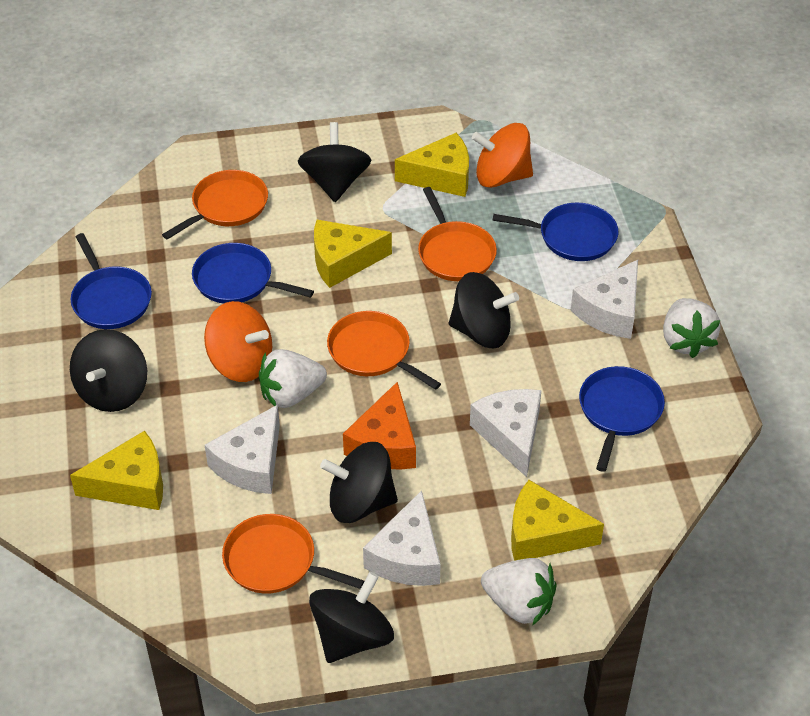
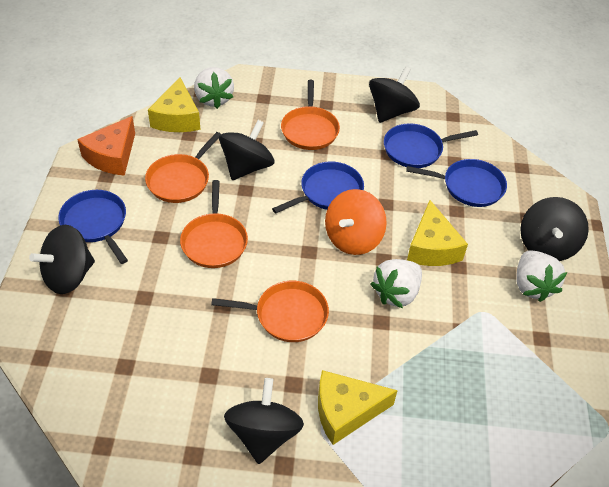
orange spinning top: 2 -> 1
white cheese: 4 -> 0
yellow cheese: 4 -> 3

